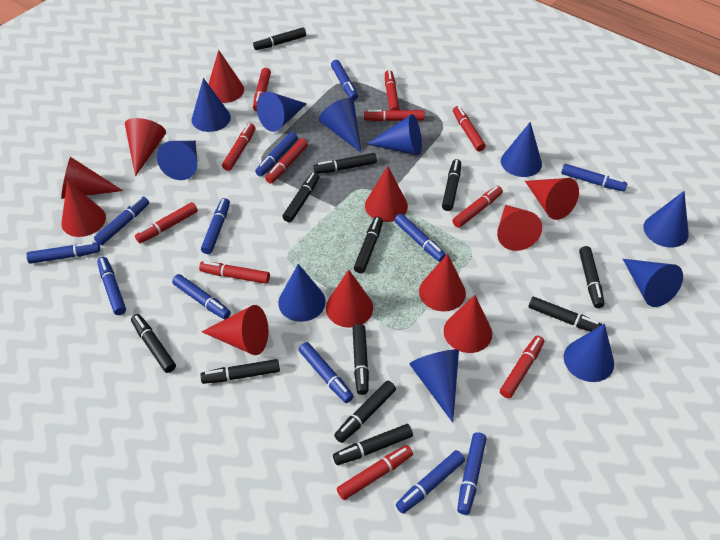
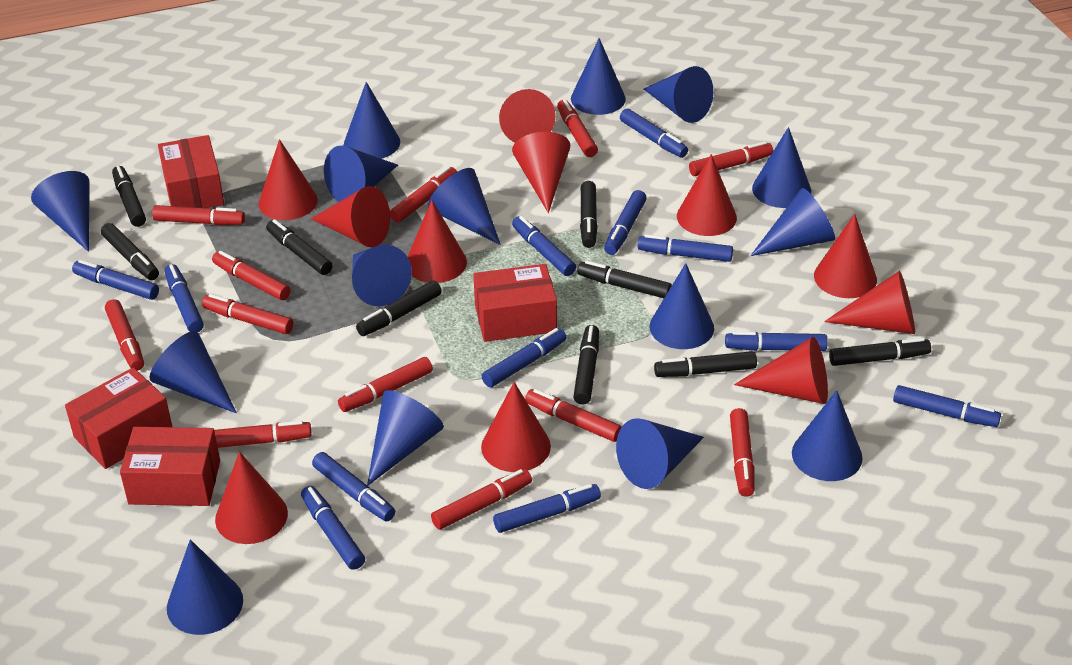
black marker: 12 -> 9
blue cone: 11 -> 15
red box: 0 -> 4
red marker: 11 -> 12

